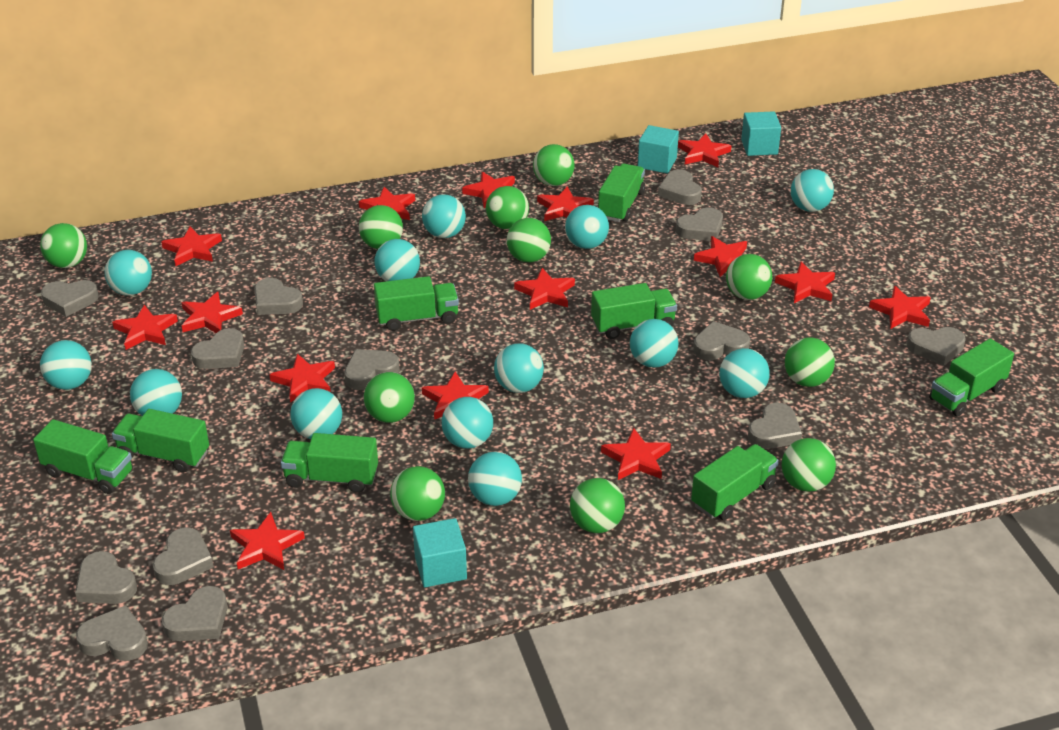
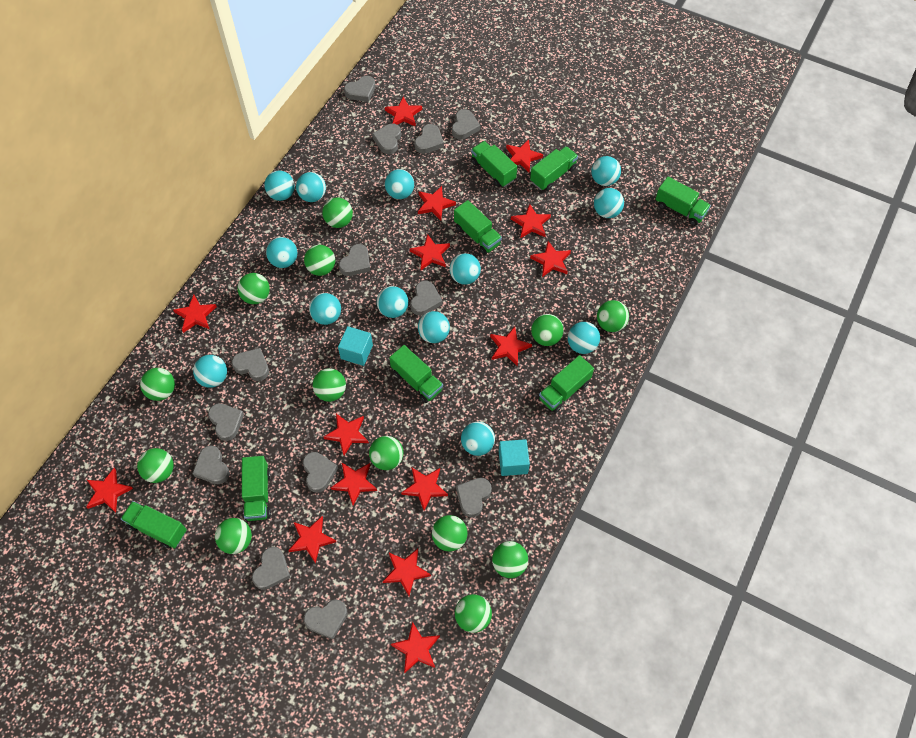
green ball: 11 -> 13
turquoise cube: 3 -> 2

